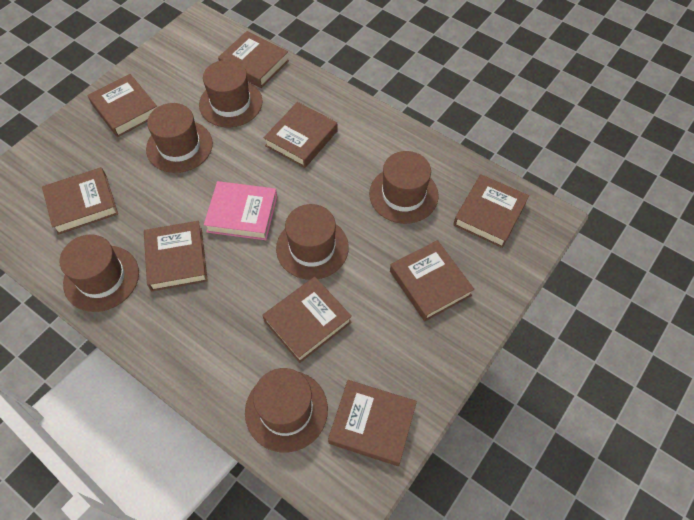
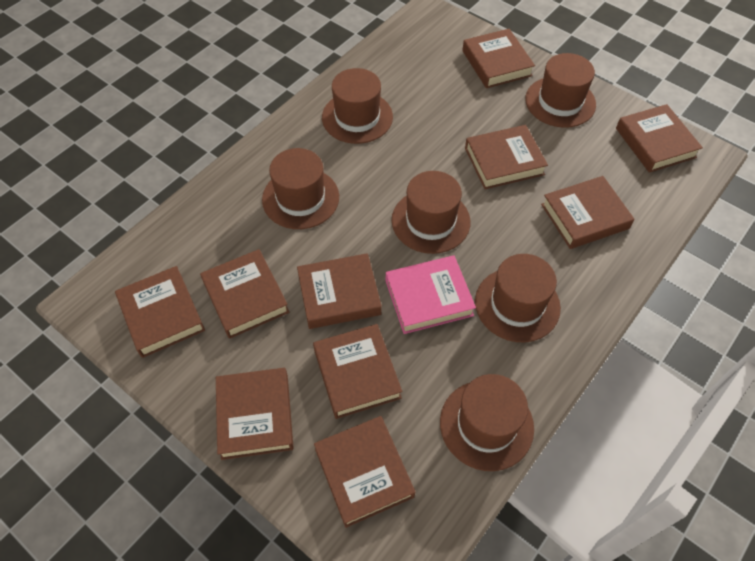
brown book: 9 -> 10

